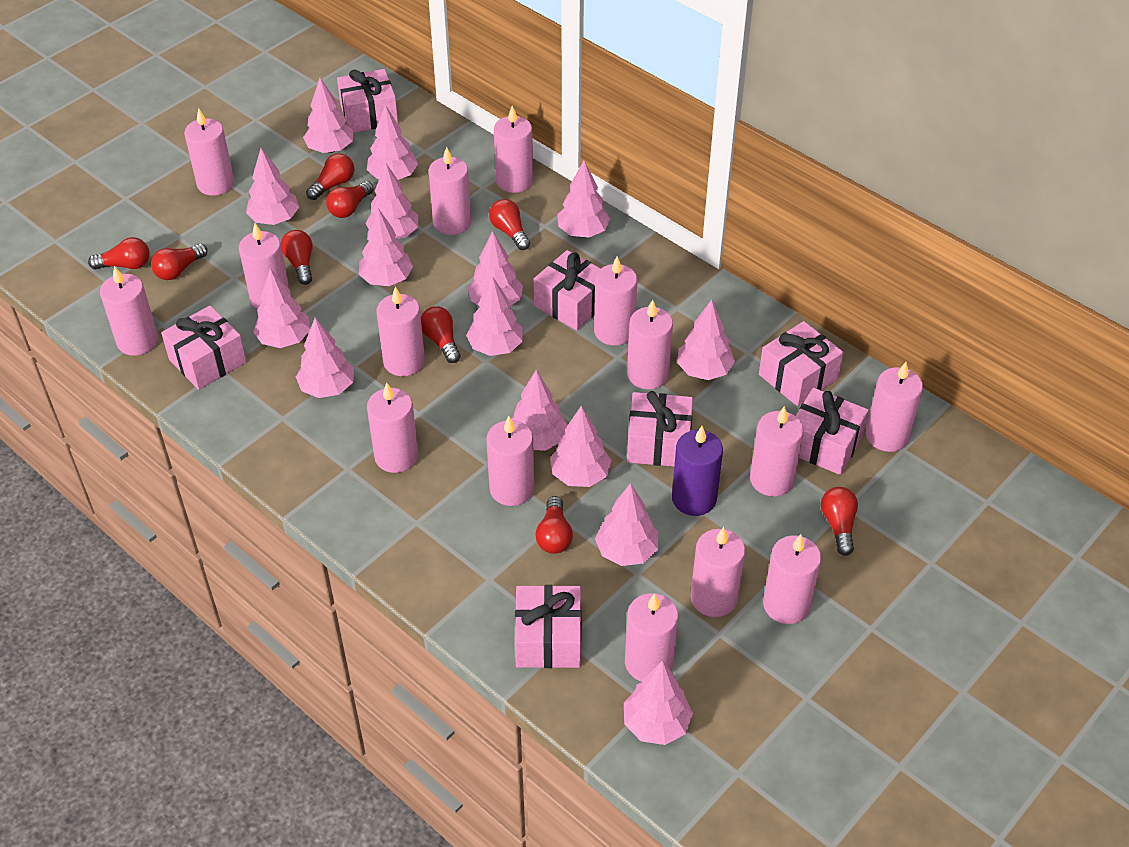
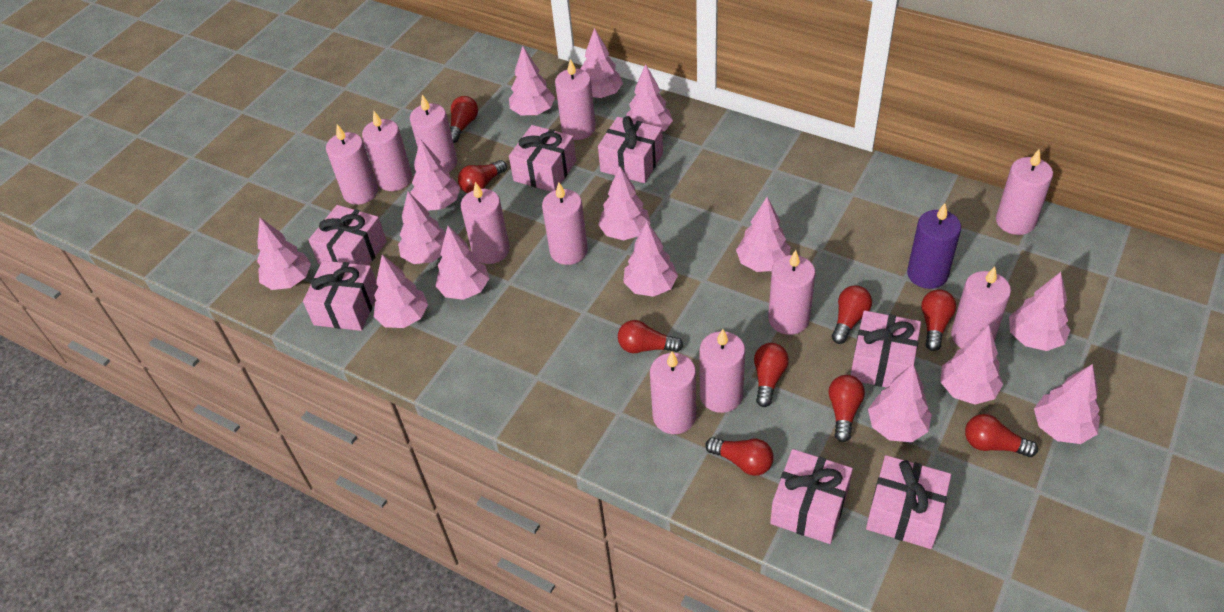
pink candle: 15 -> 11

